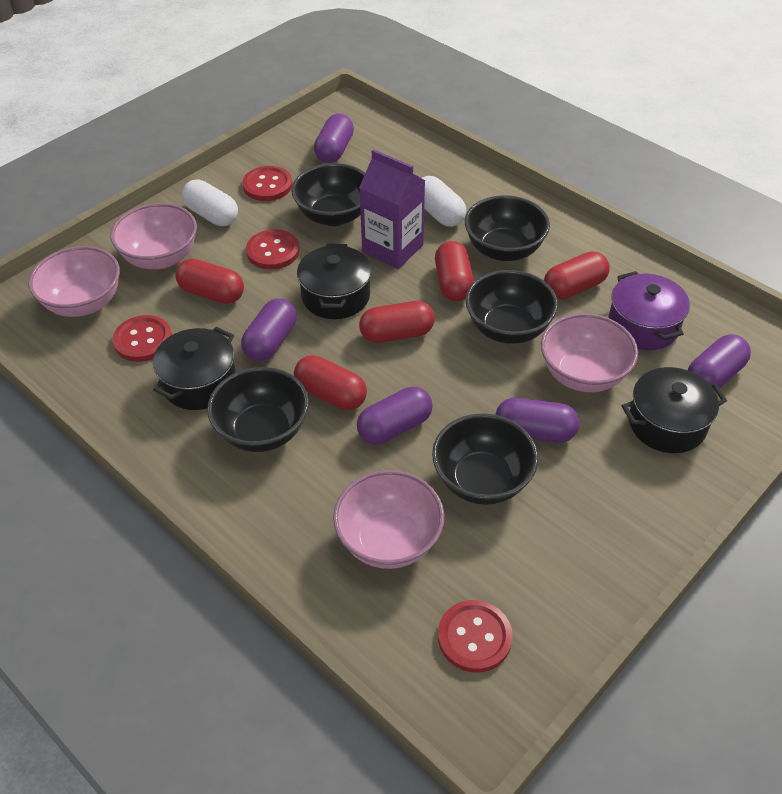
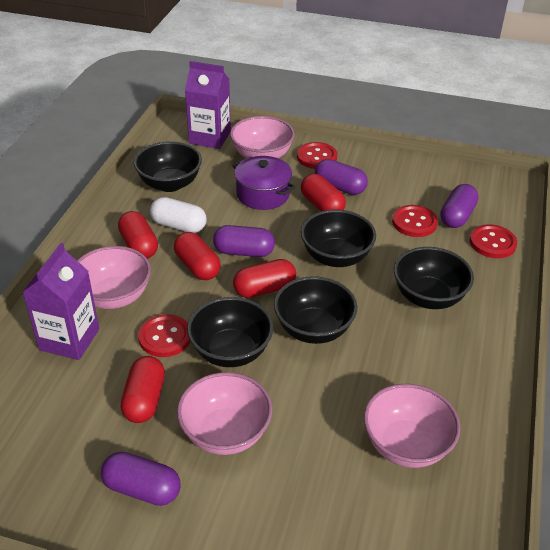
black pot: 3 -> 0
purple capsule: 5 -> 4
purple carton: 1 -> 2
white capsule: 2 -> 1

